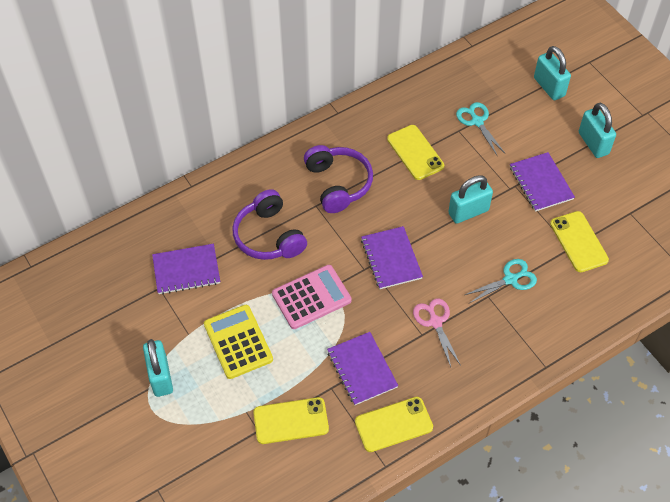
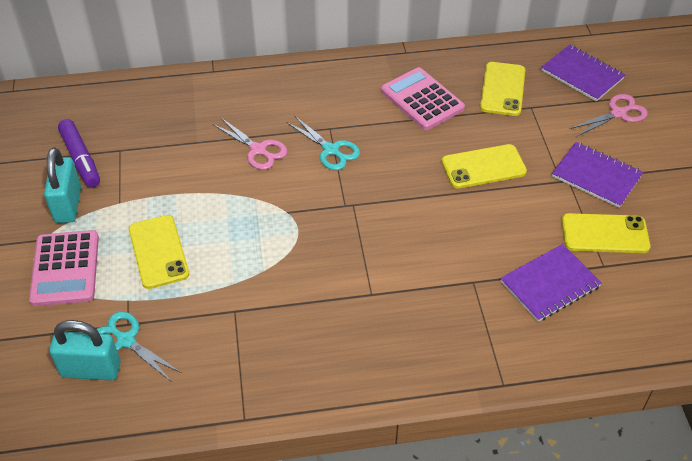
pink calculator: 1 -> 2
pink scissors: 1 -> 2
purple headphones: 2 -> 0
purple marker: 0 -> 1
purple notebook: 4 -> 3
turquoise padlock: 4 -> 2
yellow calculator: 1 -> 0

